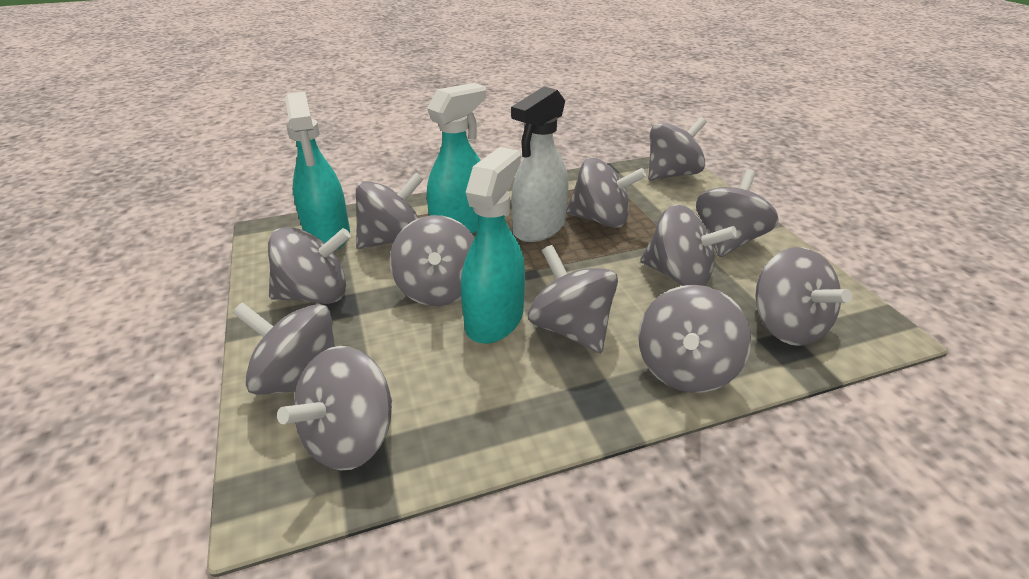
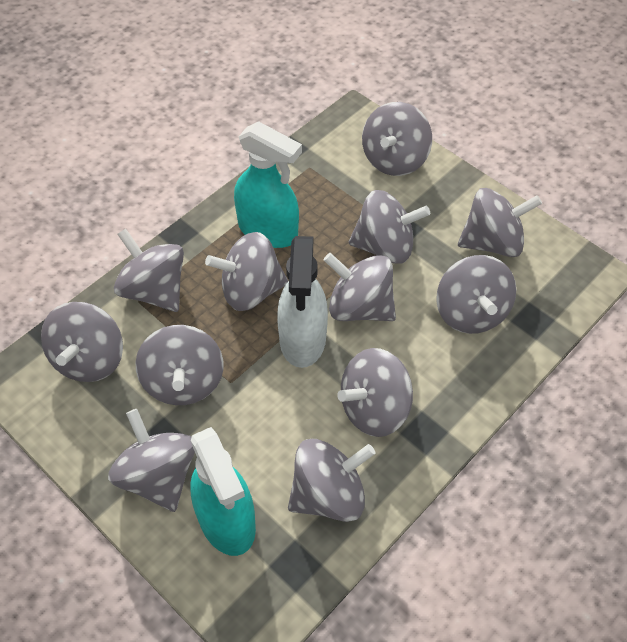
turquoise spray bottle: 3 -> 2

